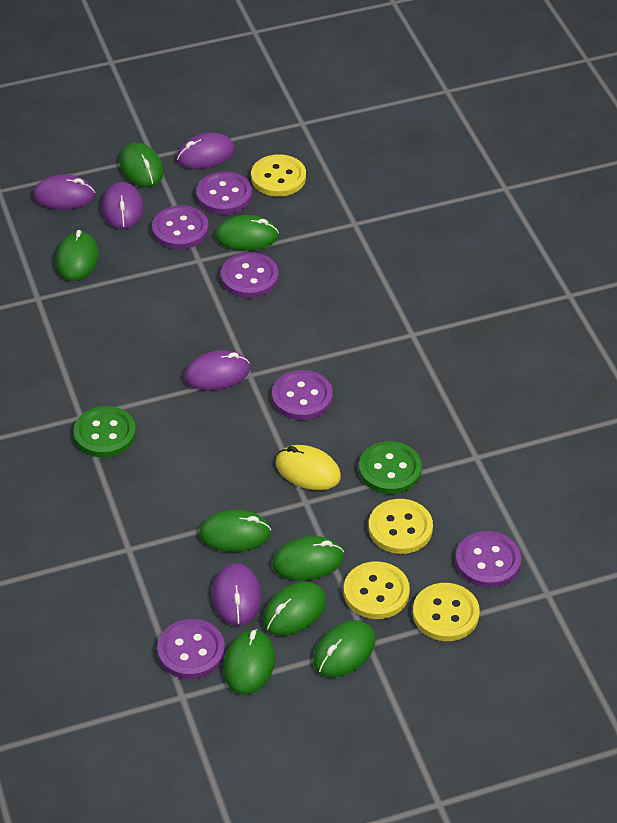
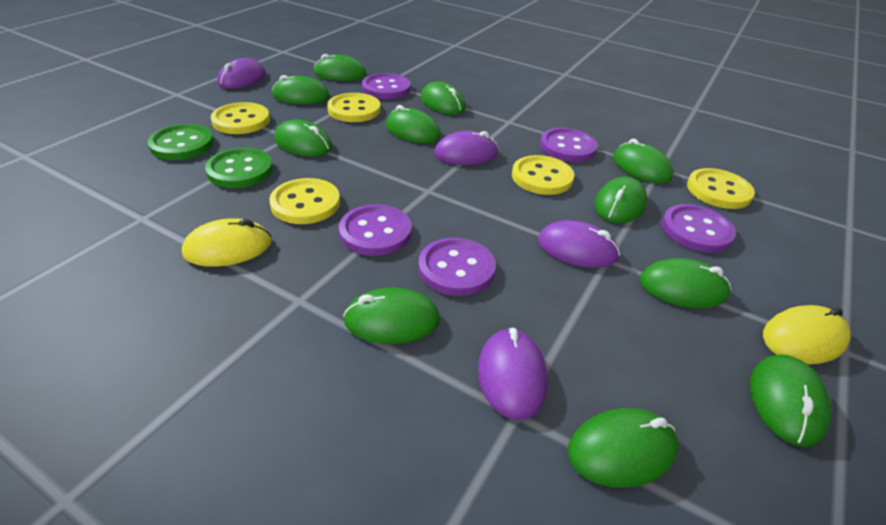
green mouse: 8 -> 11
purple button: 6 -> 5
purple mouse: 5 -> 4
yellow button: 4 -> 5
yellow mouse: 1 -> 2

